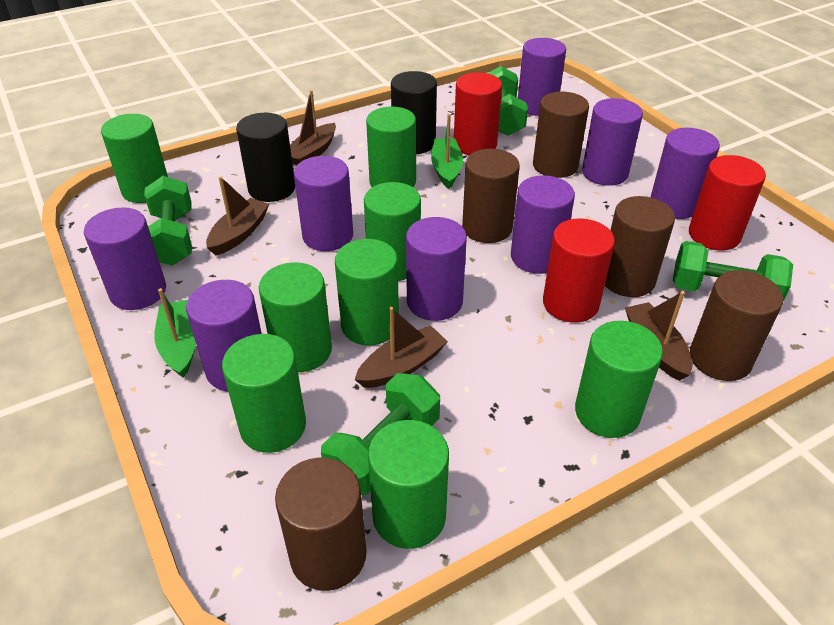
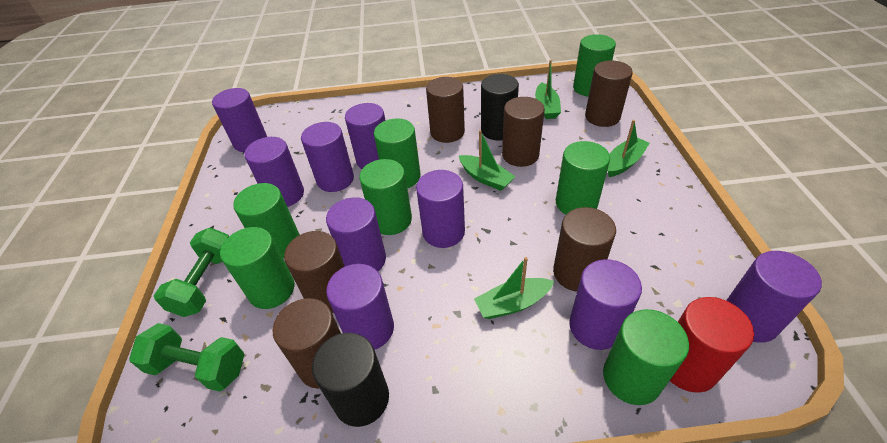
brown boat: 4 -> 0
brown cylinder: 5 -> 6
green boat: 2 -> 4
green cylinder: 8 -> 7
green dumbbell: 4 -> 2
purple cylinder: 8 -> 9
red cylinder: 3 -> 1

